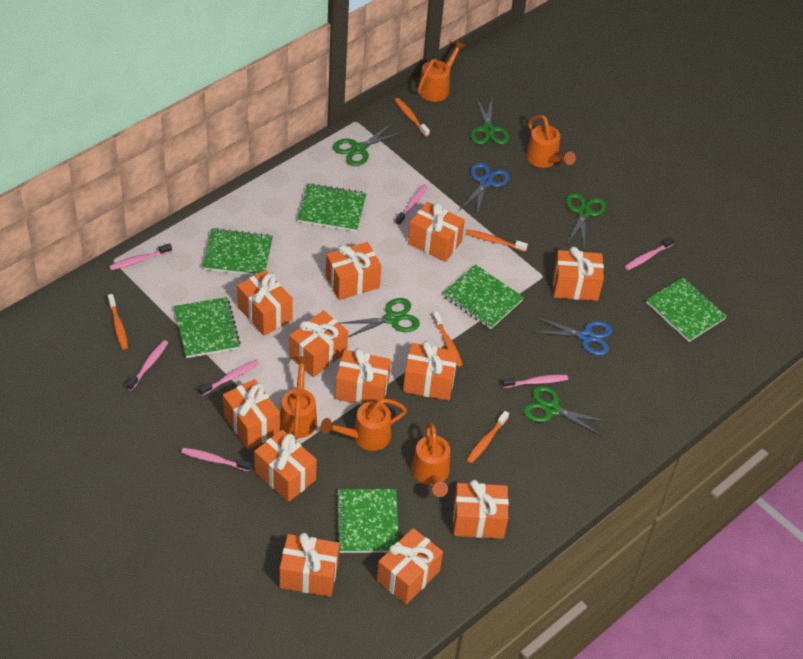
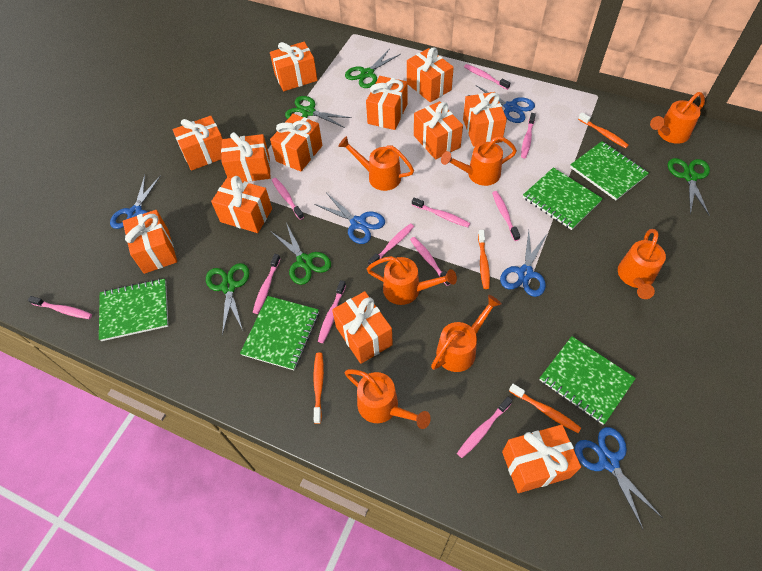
blue scissors: 2 -> 5
green notebook: 6 -> 5
orange toothbrush: 5 -> 4
orange watering can: 5 -> 7
pink toothbrush: 7 -> 11

